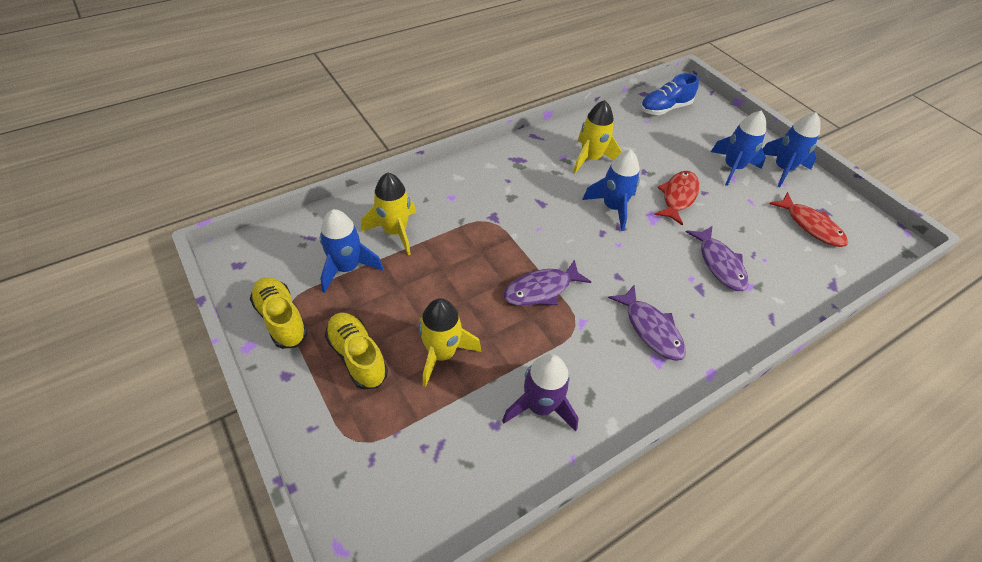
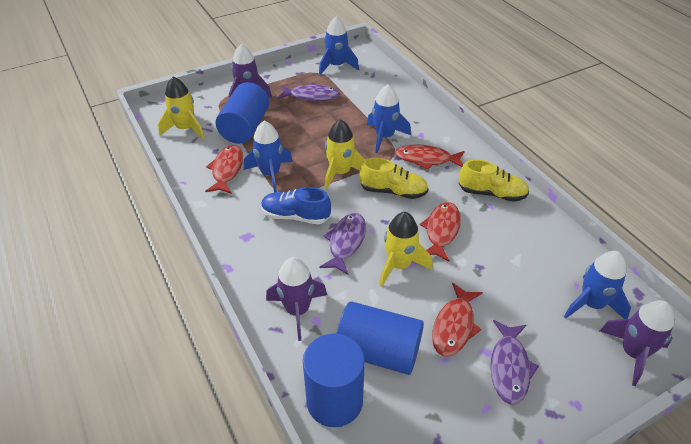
blue cylinder: 0 -> 3
purple rocket: 1 -> 3
red fish: 2 -> 4

